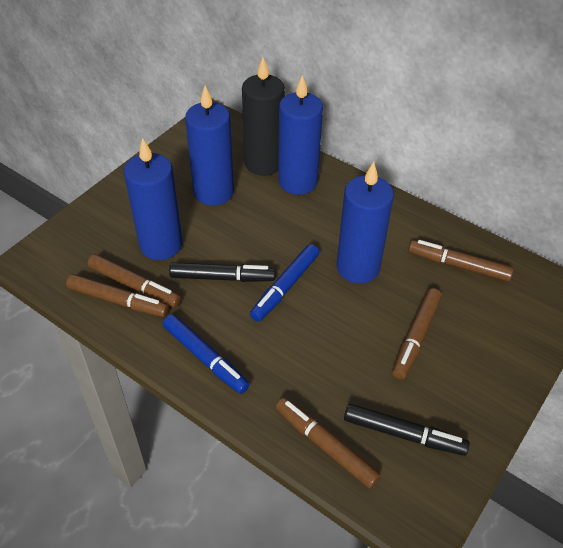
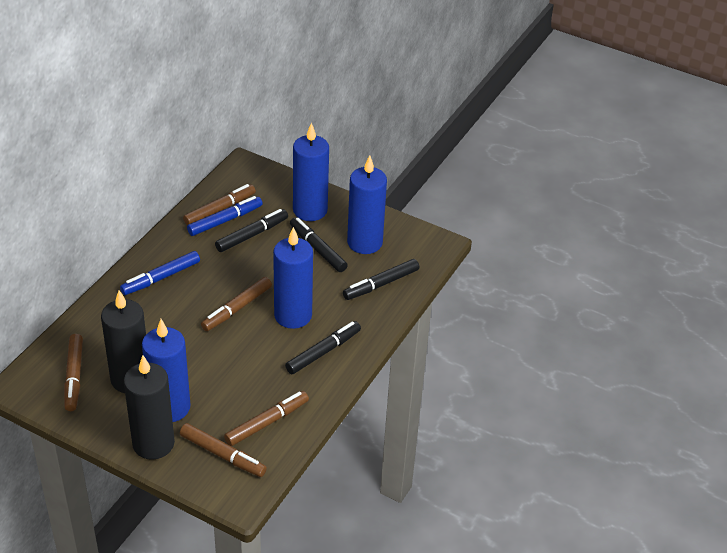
black candle: 1 -> 2
black marker: 2 -> 4

